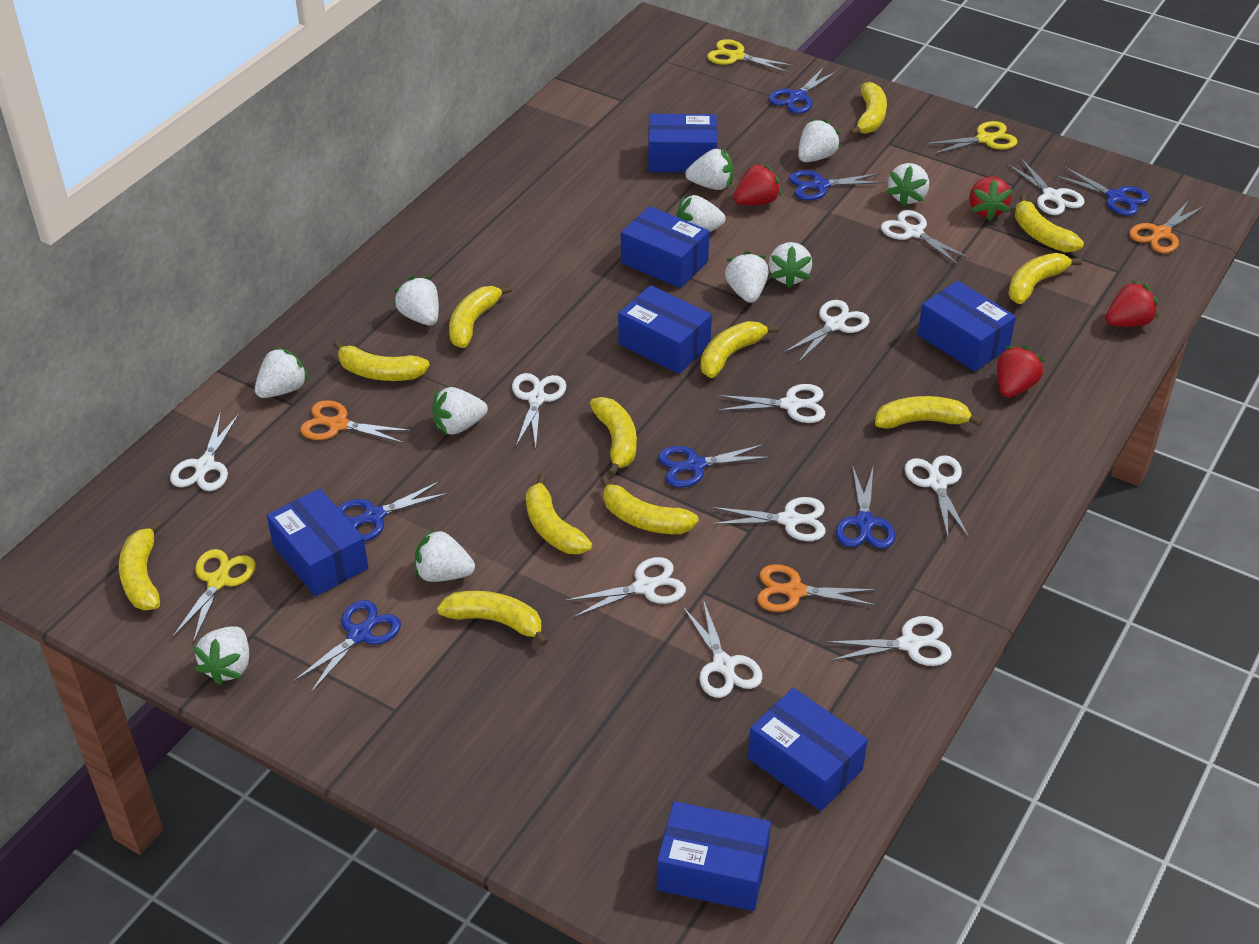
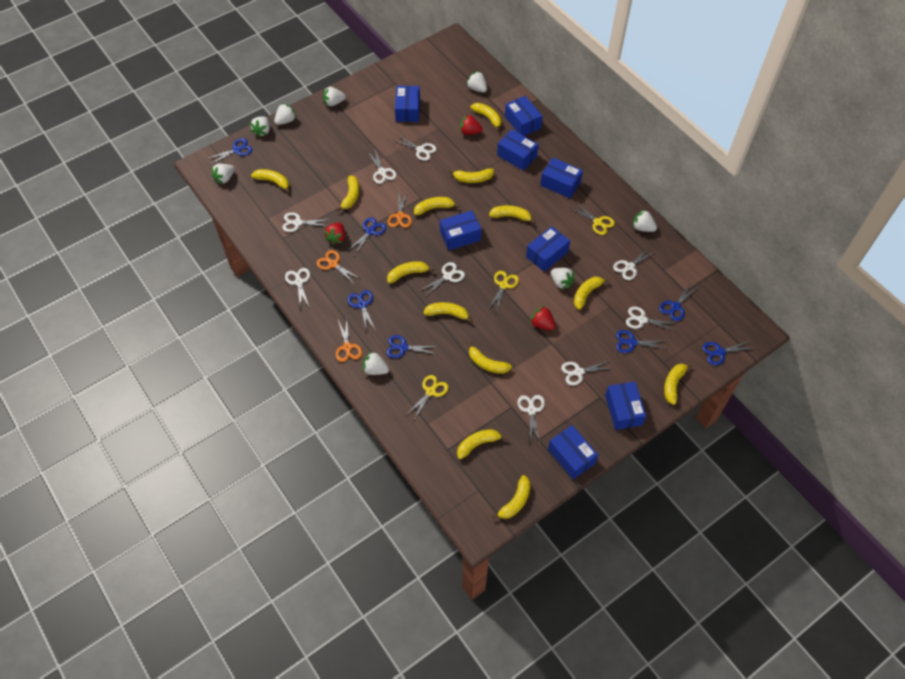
blue box: 7 -> 8
red strawberry: 4 -> 3
white scissors: 11 -> 9
white strawberry: 11 -> 8
yellow banana: 12 -> 13

